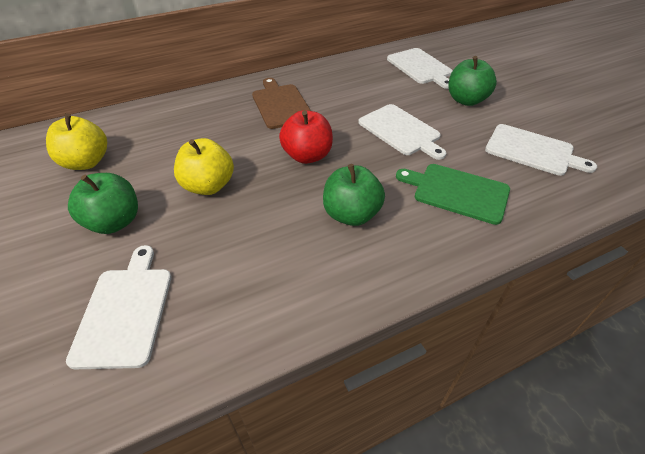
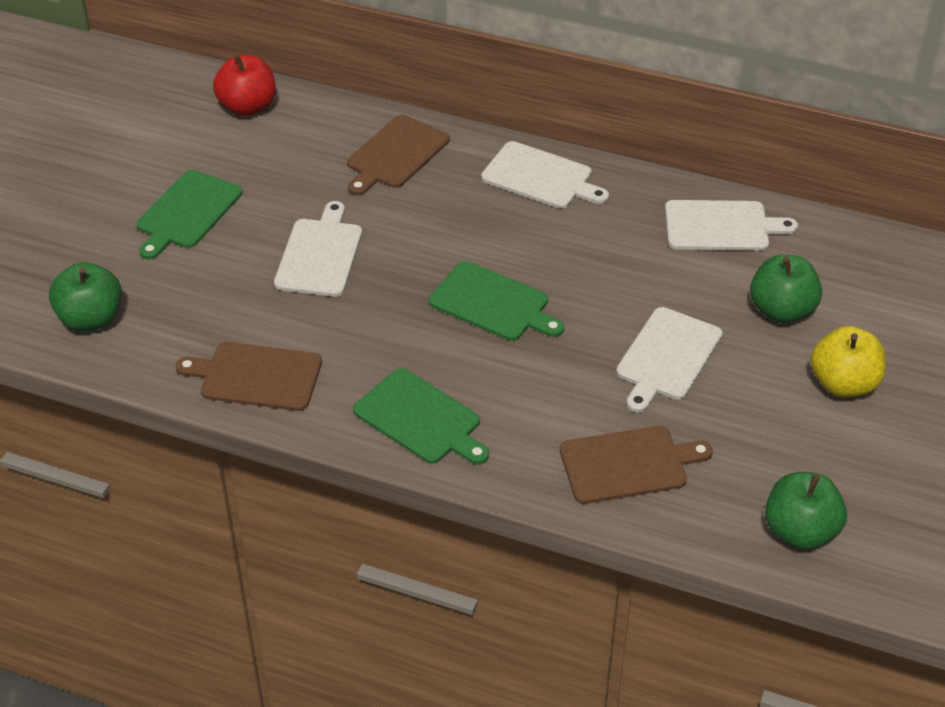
brown cutting board: 1 -> 3
green cutting board: 1 -> 3
yellow apple: 2 -> 1

